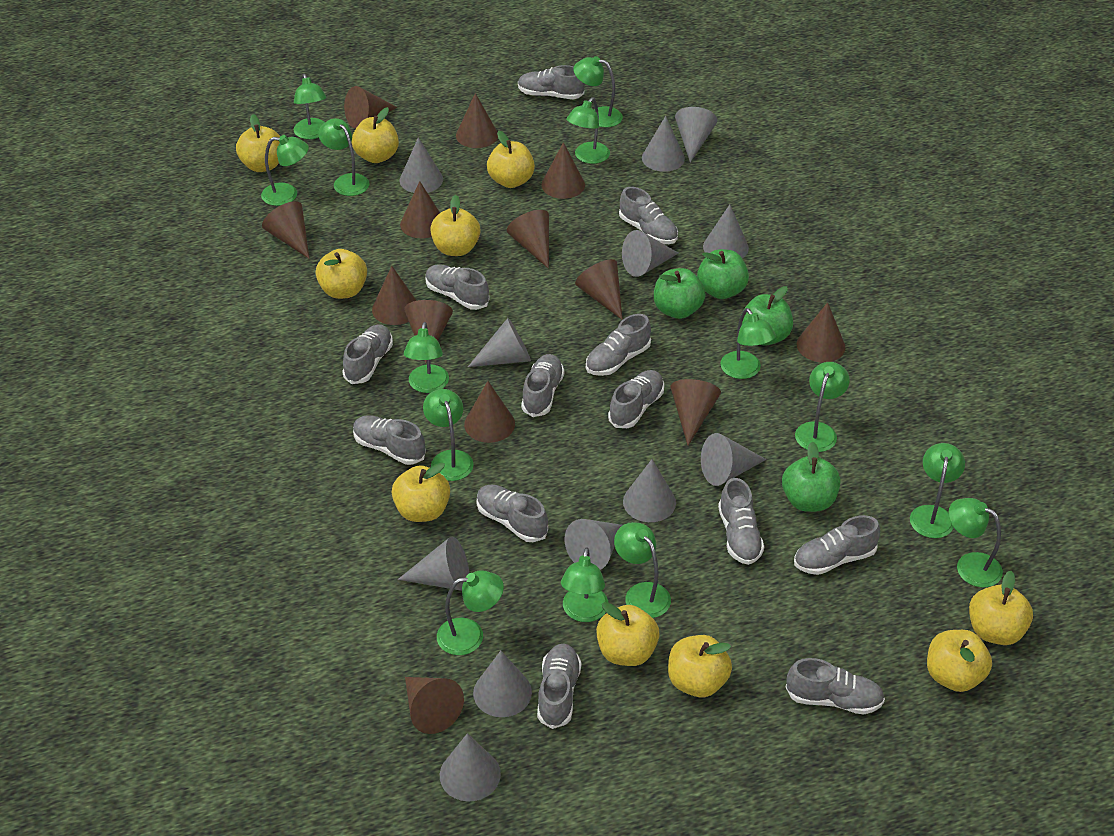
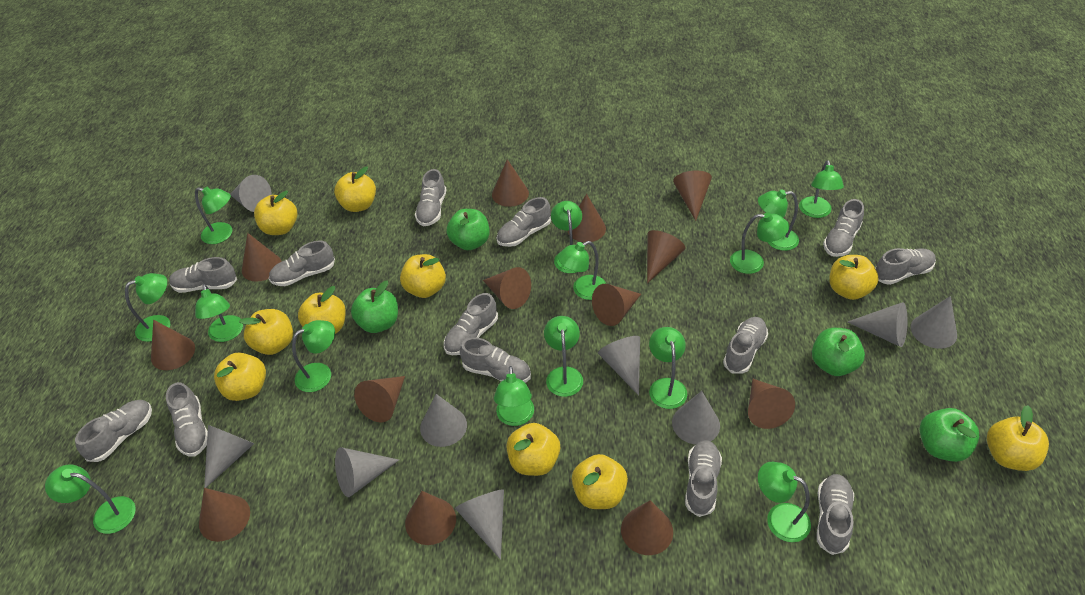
grey cone: 12 -> 9

